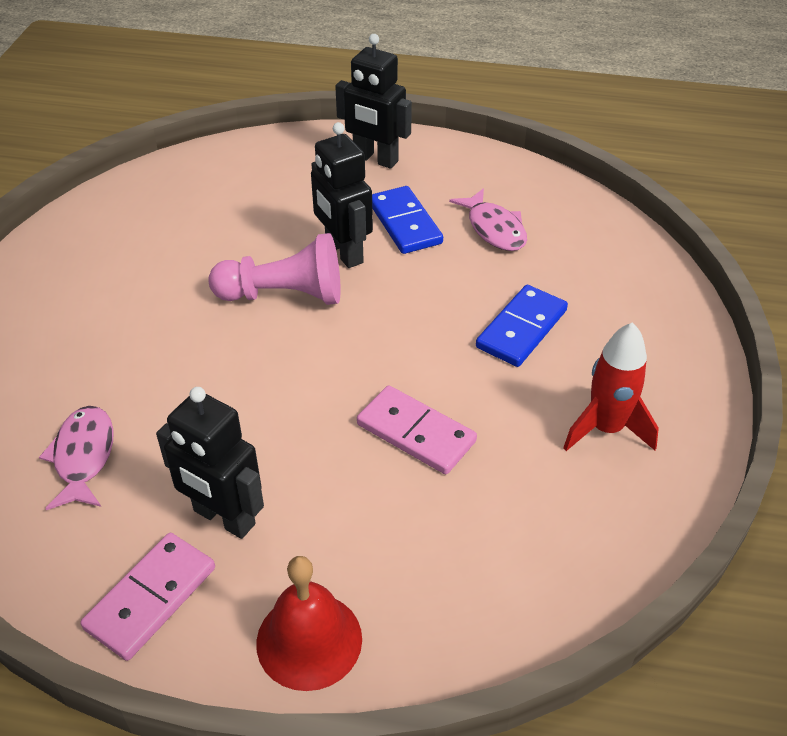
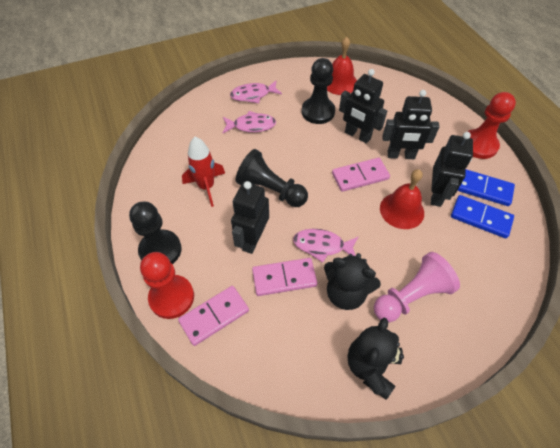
black pawn: 0 -> 3
black robot: 3 -> 4
black teddy bear: 0 -> 2
pink domino: 2 -> 3
pink fish: 2 -> 3
red bell: 1 -> 2
red pawn: 0 -> 2

